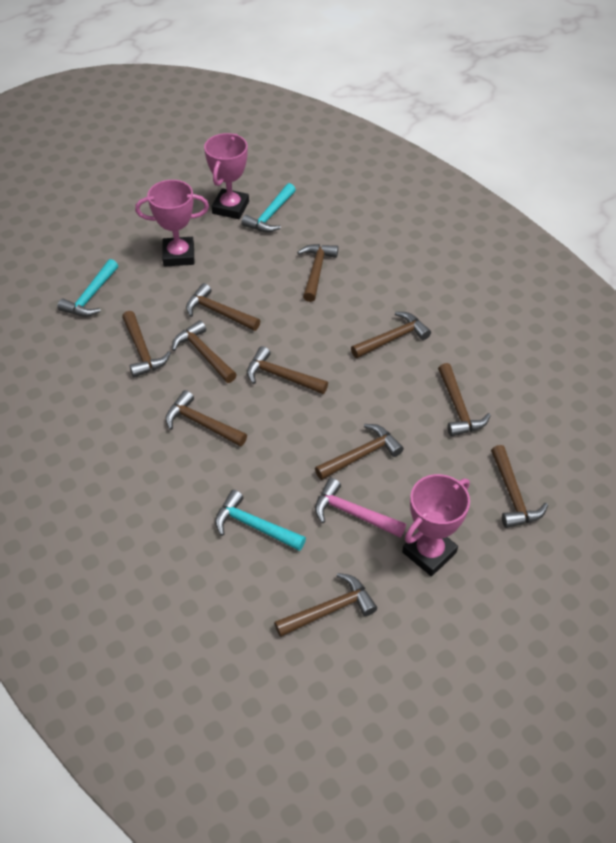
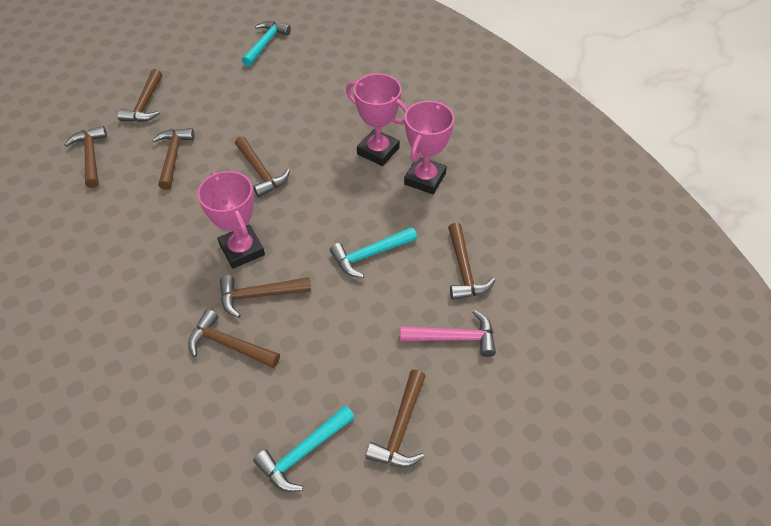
brown hammer: 11 -> 8

